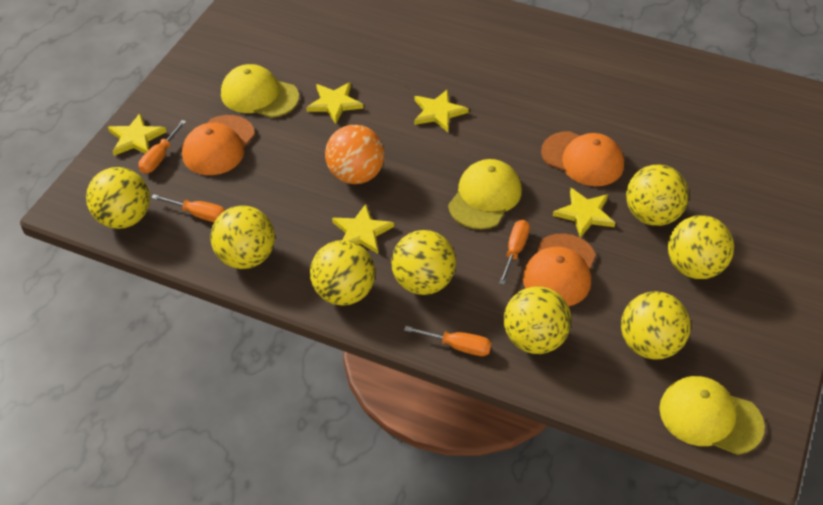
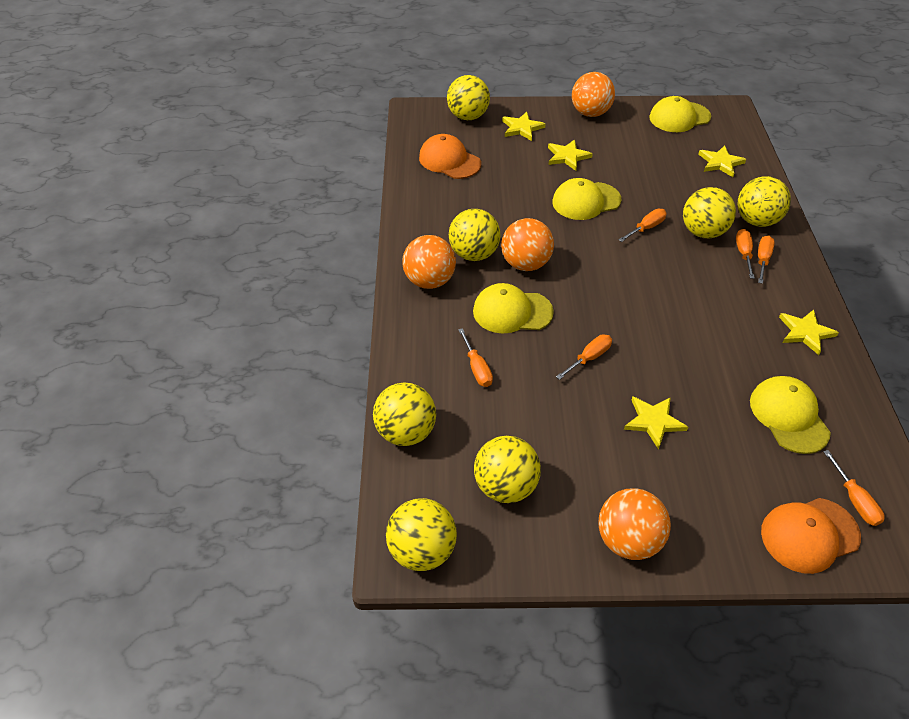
orange ball: 1 -> 4
orange cap: 3 -> 2
orange screwdriver: 4 -> 6
yellow ball: 8 -> 7
yellow cap: 3 -> 4

